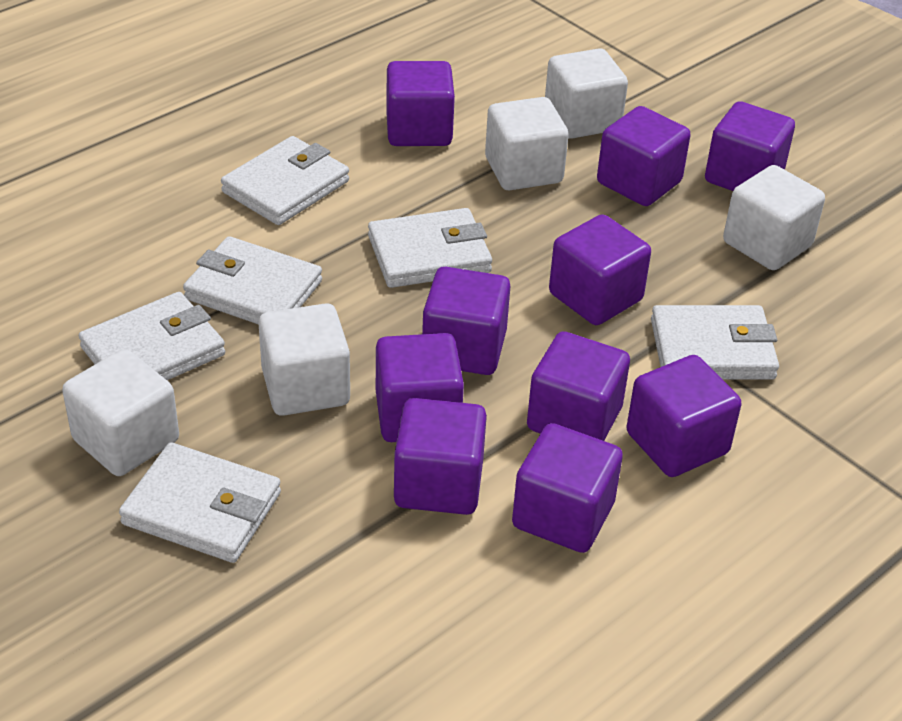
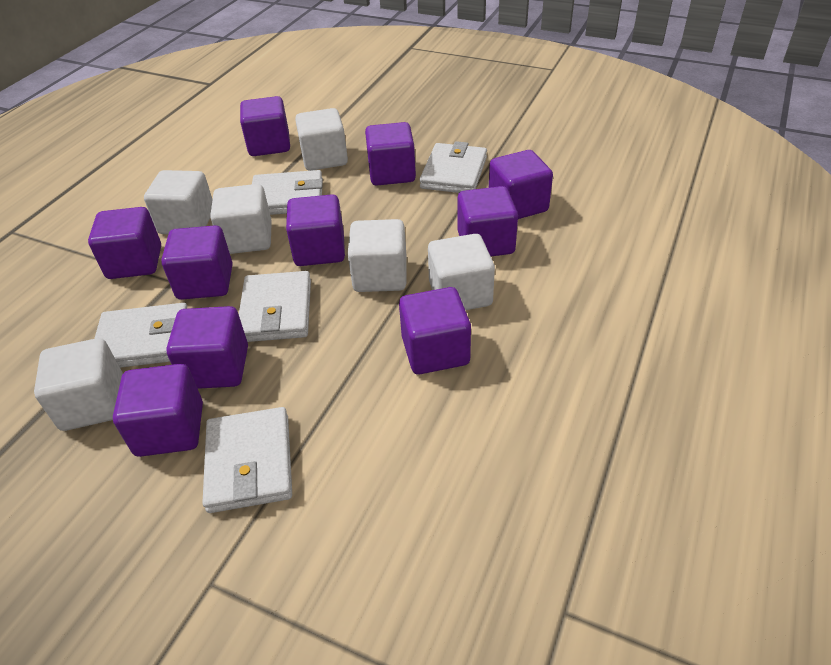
white cube: 5 -> 6
white wallet: 6 -> 5

